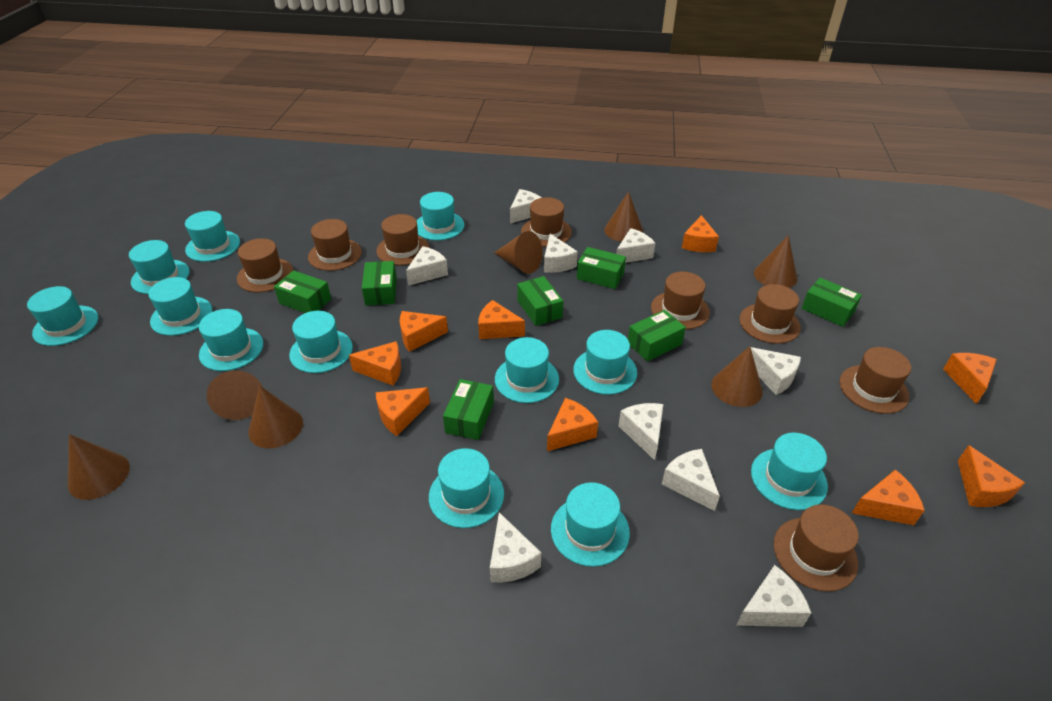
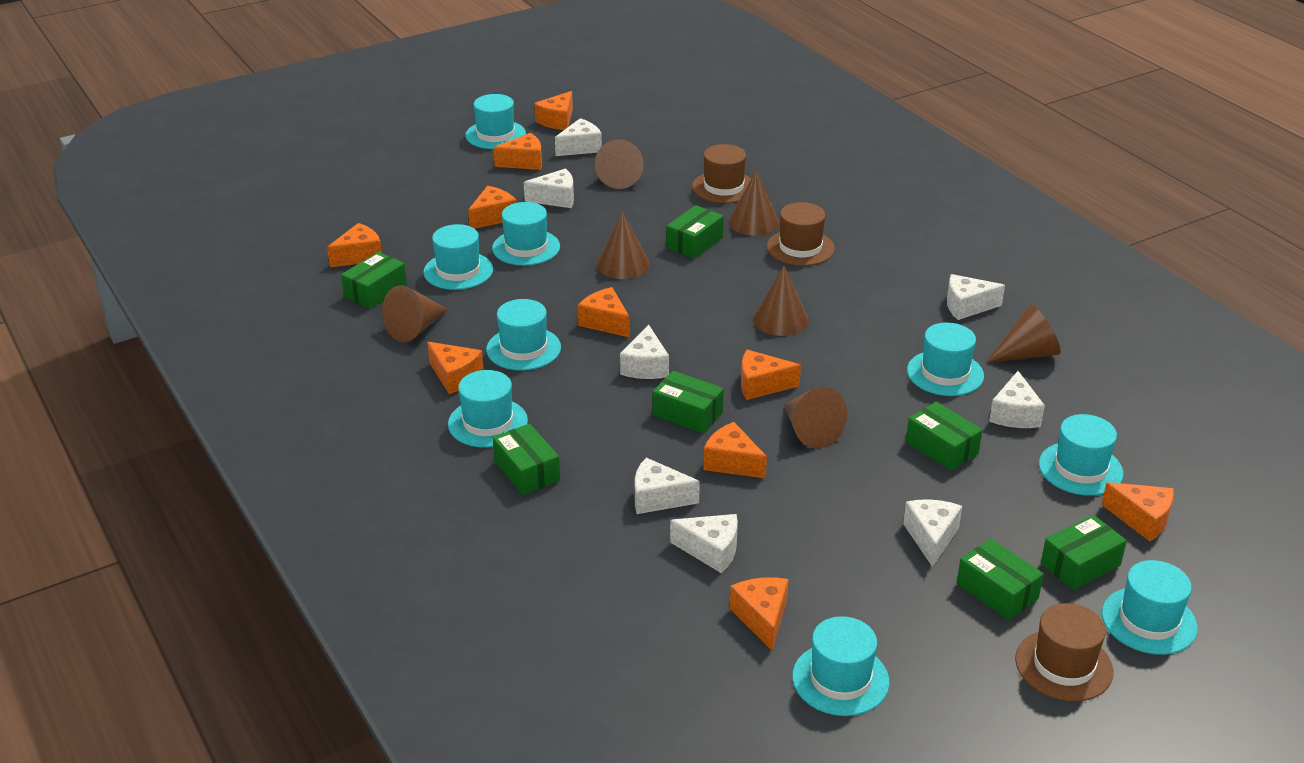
brown hat: 8 -> 3
orange cheese: 9 -> 10
turquoise hat: 12 -> 9
white cheese: 9 -> 8

